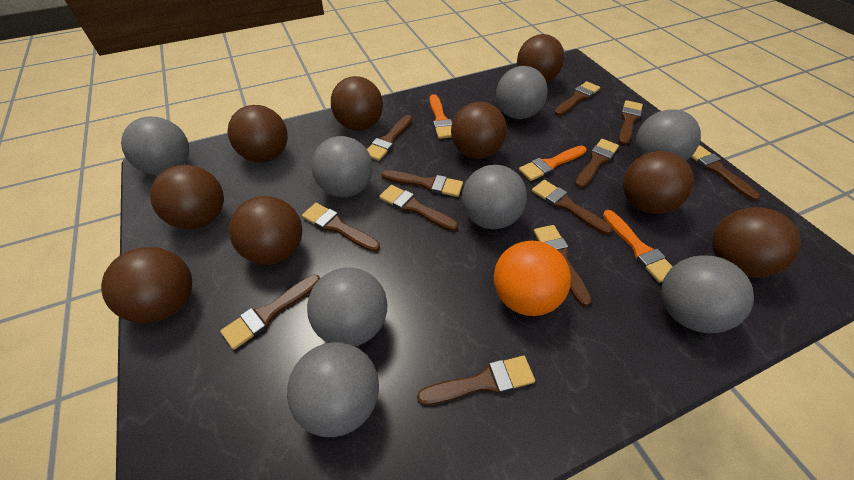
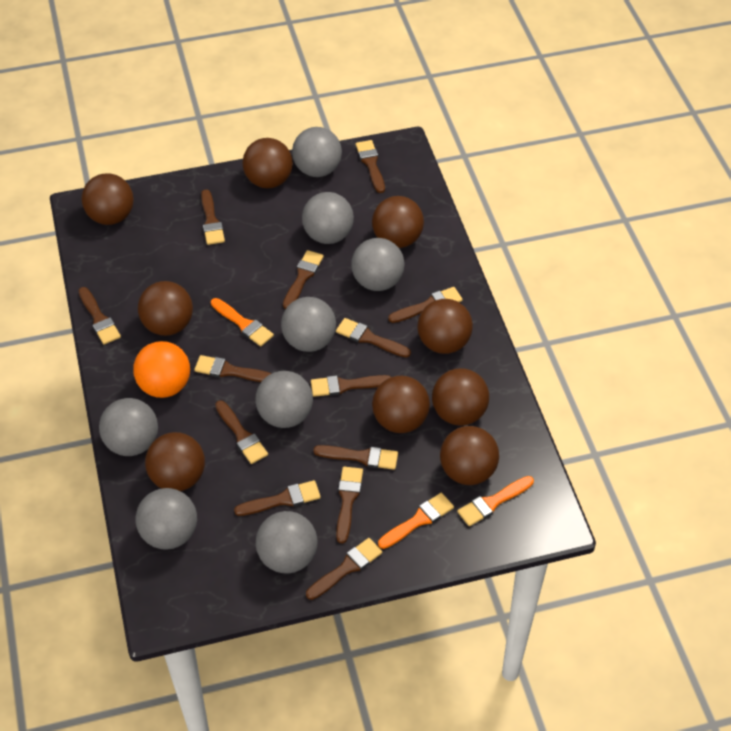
brown brush: 12 -> 13

